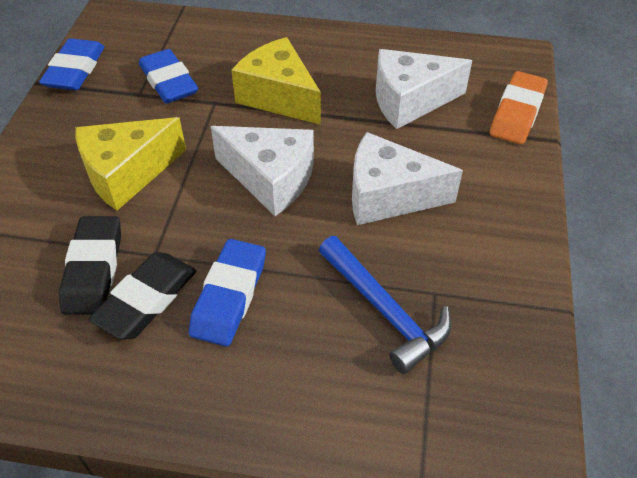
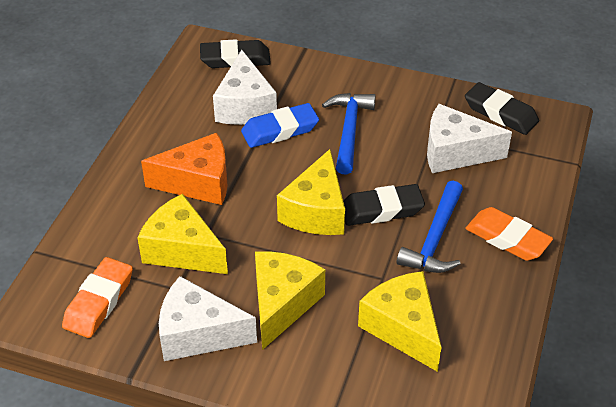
black eraser: 2 -> 3
blue eraser: 3 -> 1
blue hammer: 1 -> 2
orange cheese: 0 -> 1
orange eraser: 1 -> 2
yellow cheese: 2 -> 4

